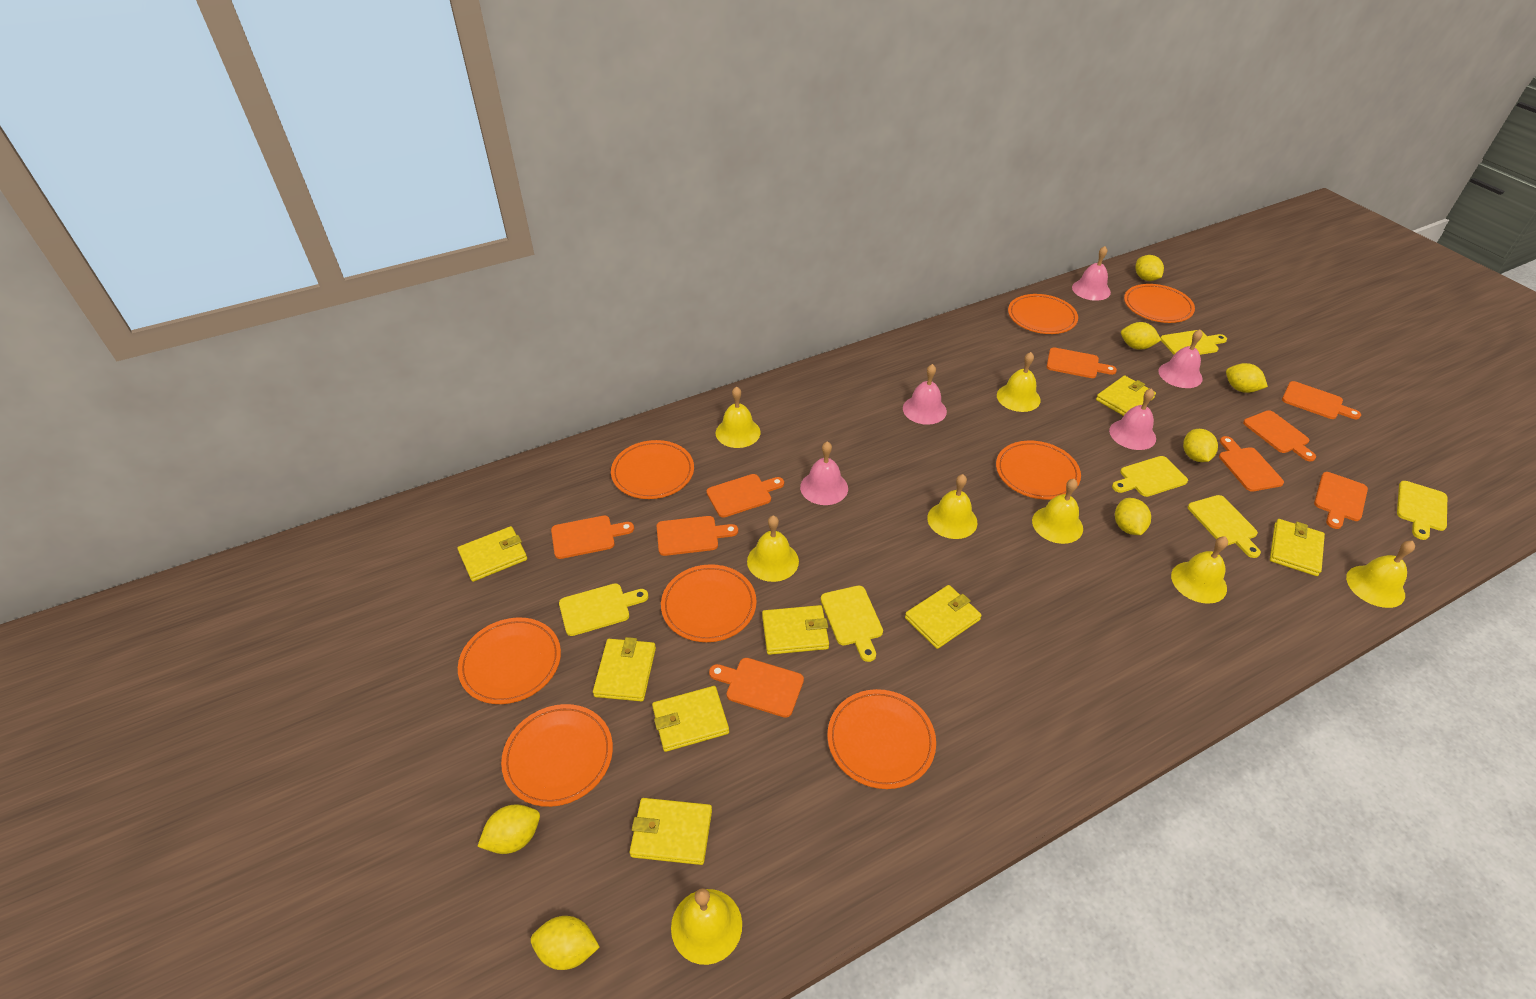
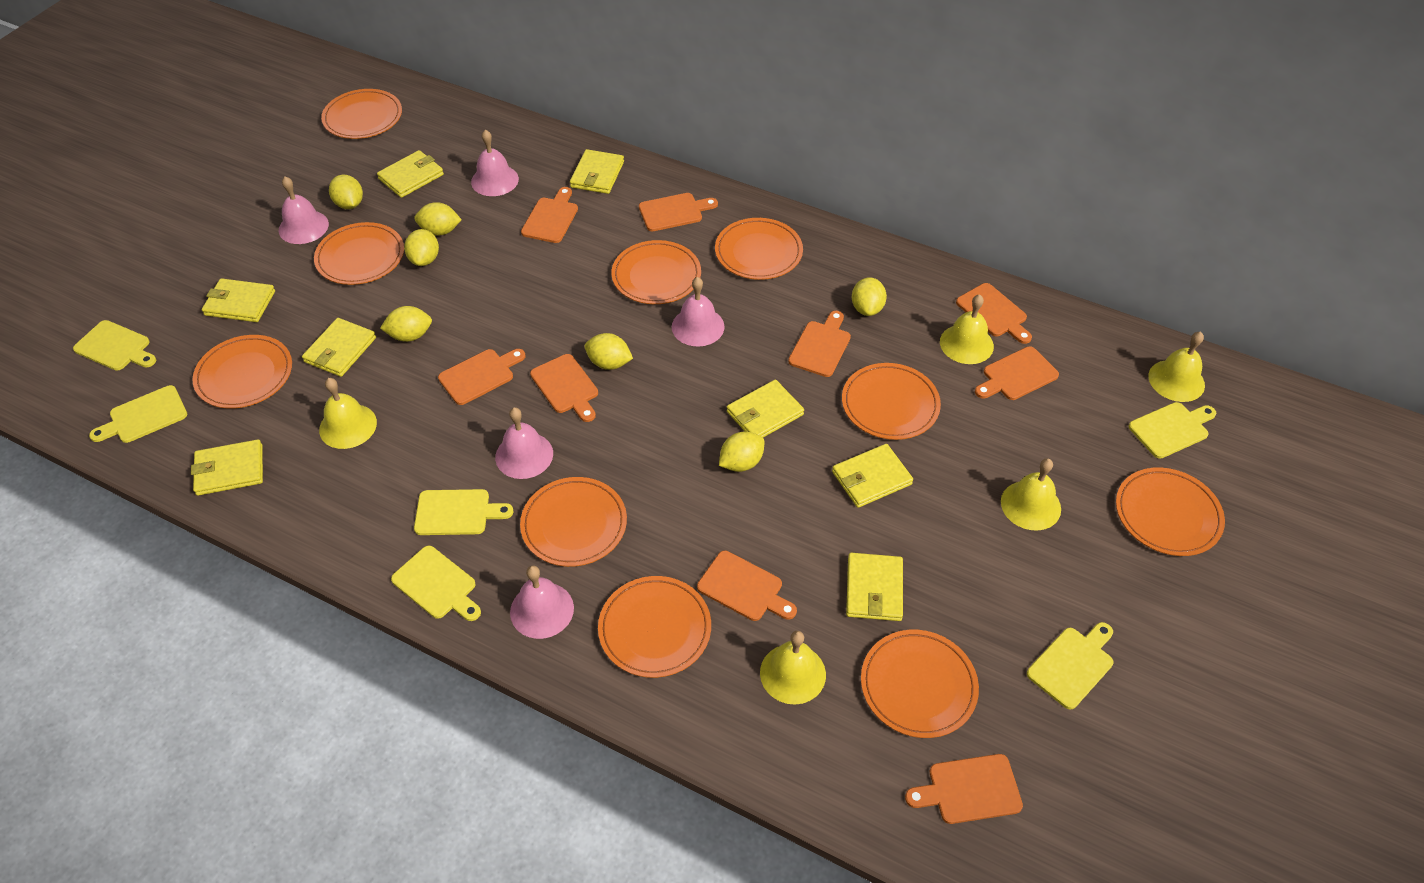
orange plate: 8 -> 10
yellow bell: 8 -> 5

